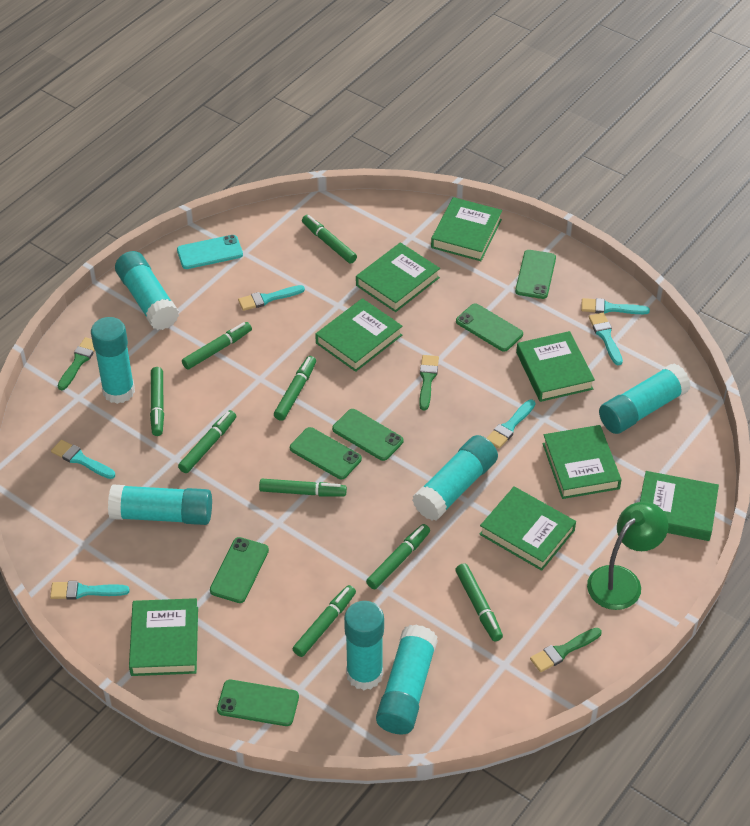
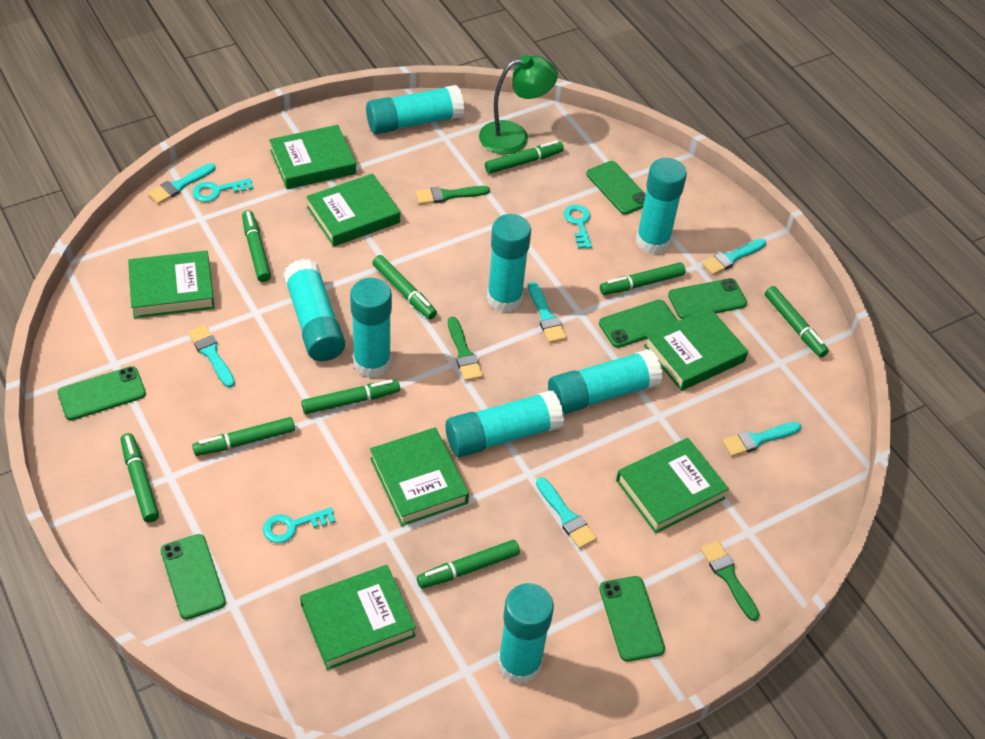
green book: 8 -> 7
turquoise glue stick: 7 -> 8
turquoise key: 0 -> 3
turquoise phone: 1 -> 0

